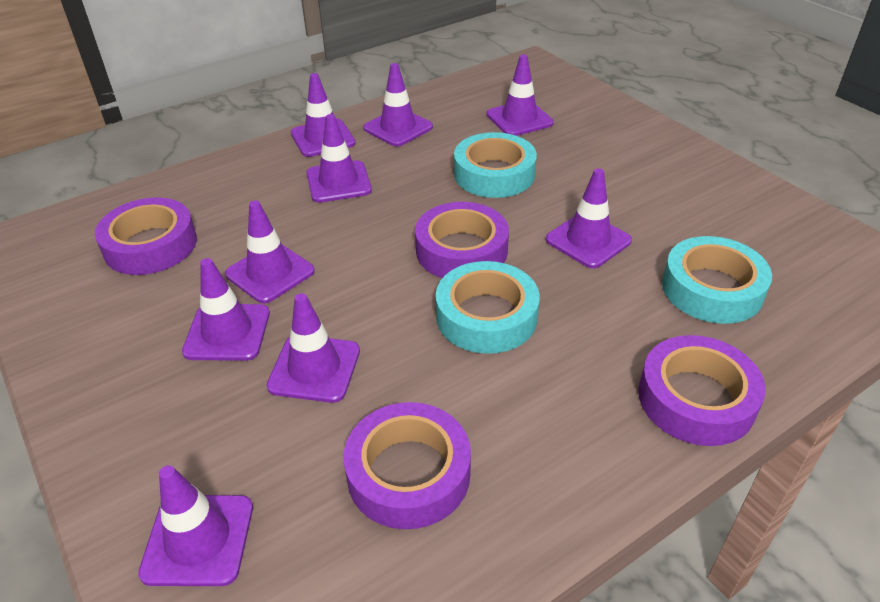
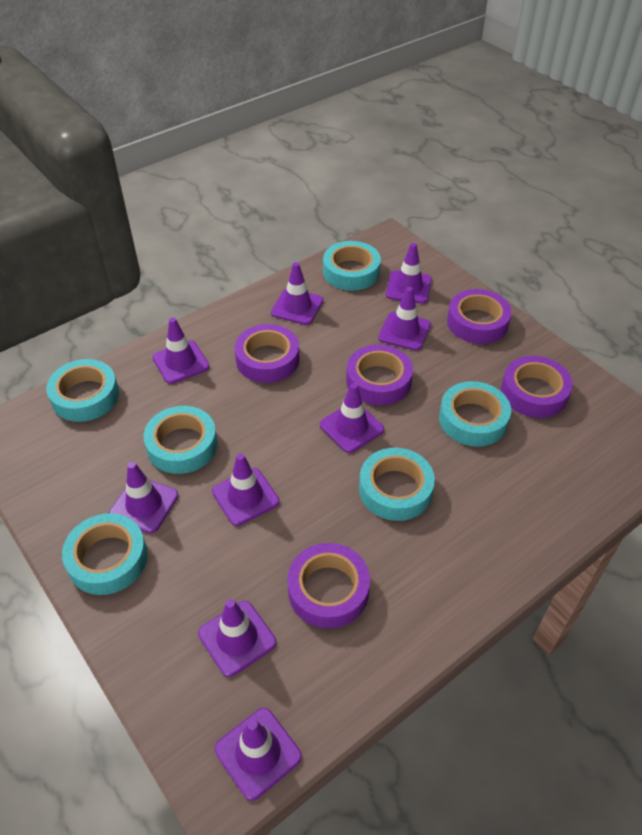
purple tape: 4 -> 5
turquoise tape: 3 -> 6

